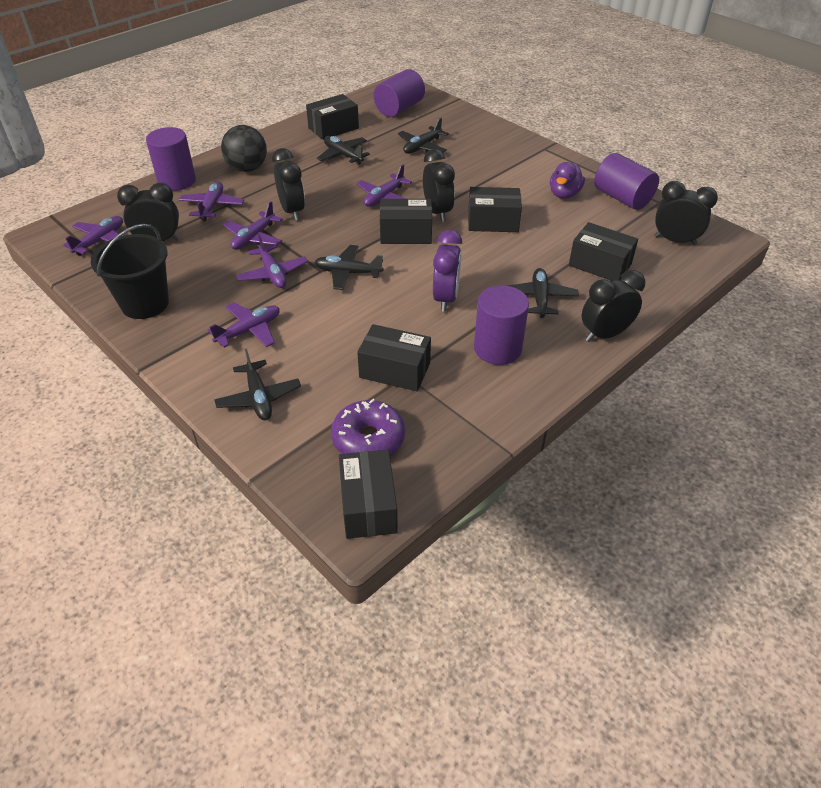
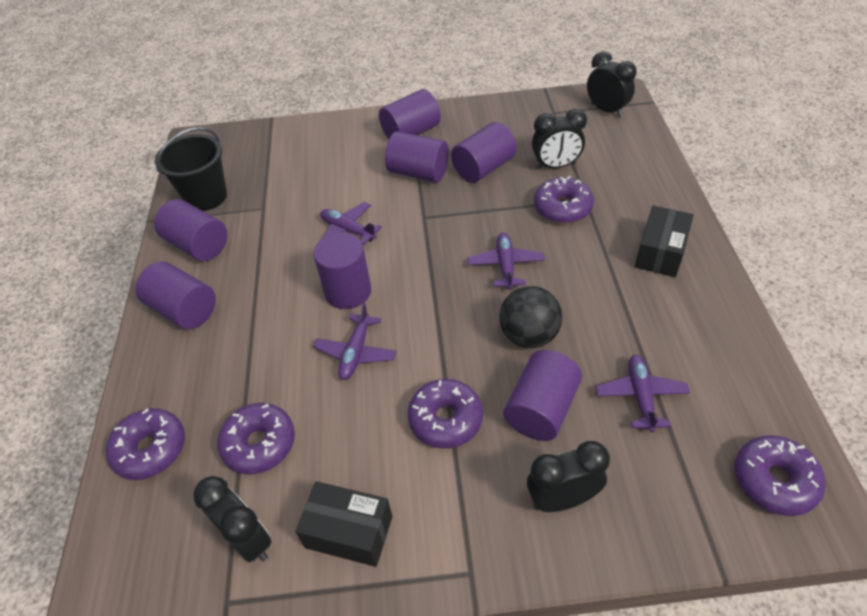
black box: 6 -> 2
black clock: 5 -> 4
black plane: 5 -> 0
purple clock: 1 -> 0
purple cylinder: 4 -> 7
purple donut: 1 -> 5
purple duck: 1 -> 0
purple plane: 6 -> 4

